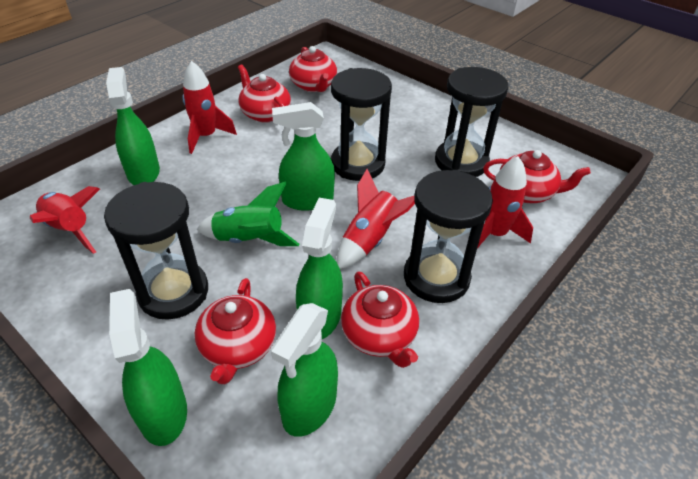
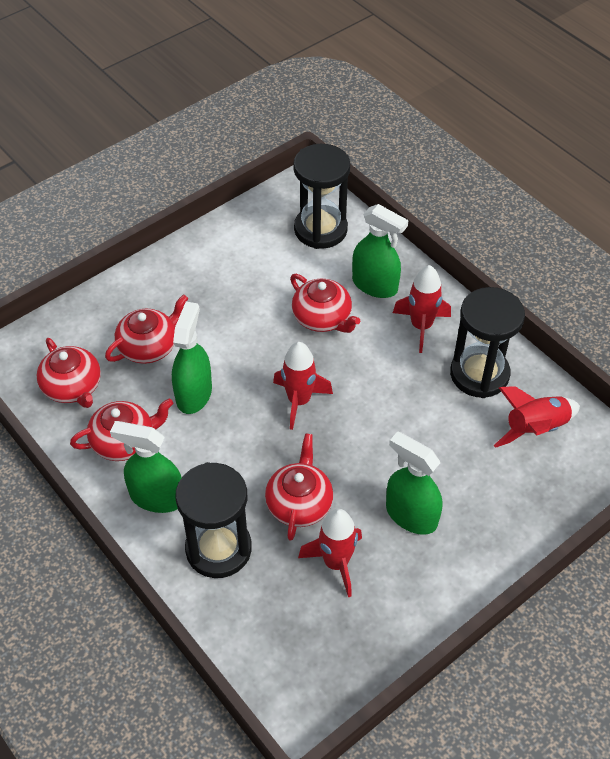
black hourglass: 4 -> 3
green rocket: 1 -> 0
green spray bottle: 5 -> 4

